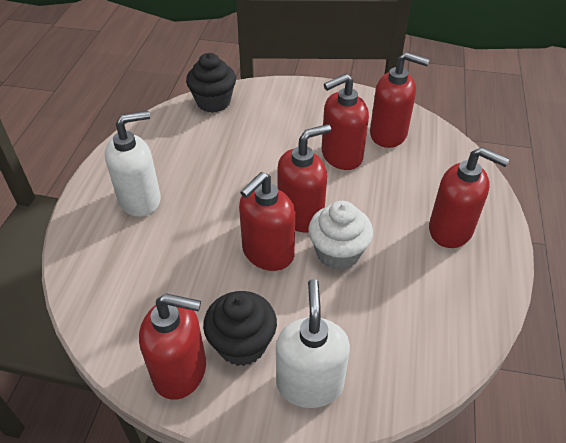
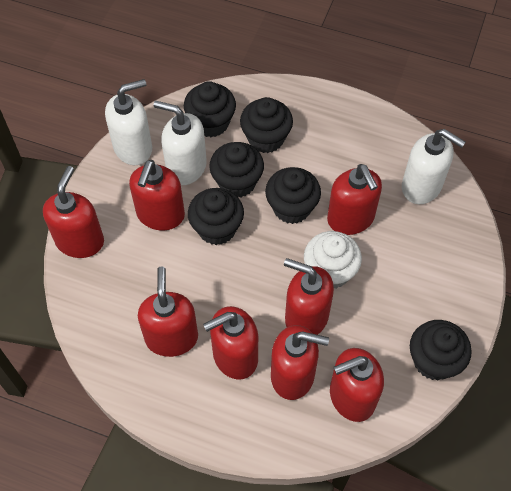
black cupcake: 2 -> 6
red soap dispenser: 6 -> 8
white soap dispenser: 2 -> 3

